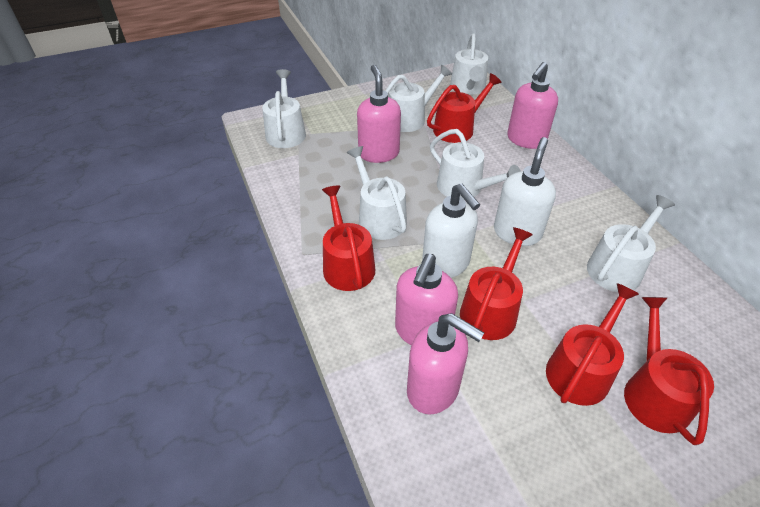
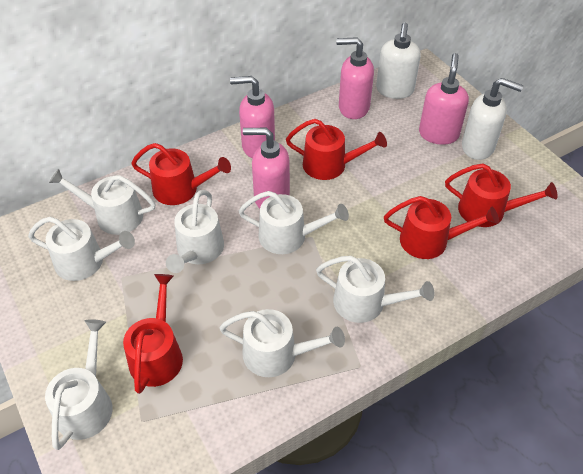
white watering can: 6 -> 7

